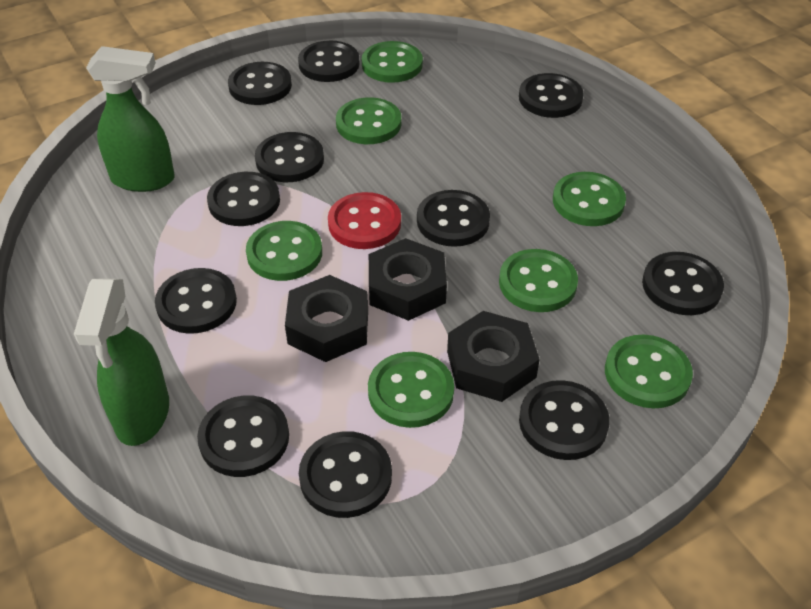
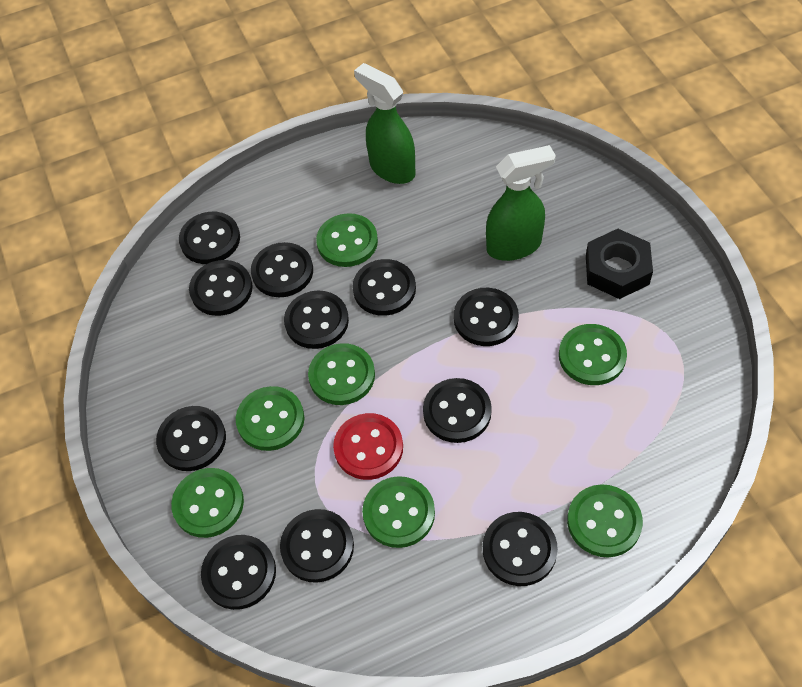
black nut: 3 -> 1

